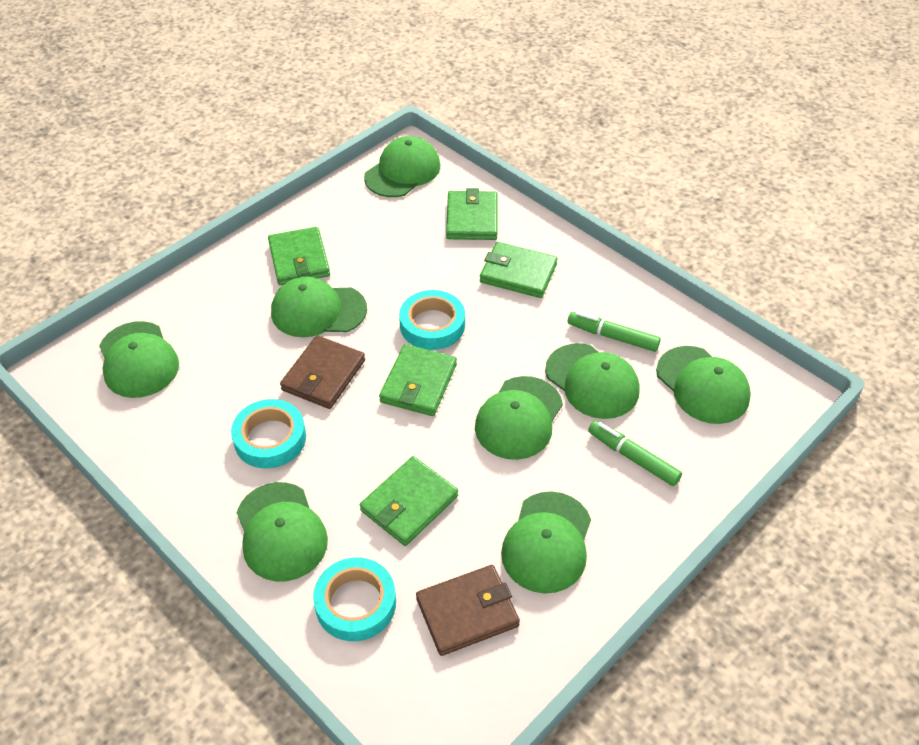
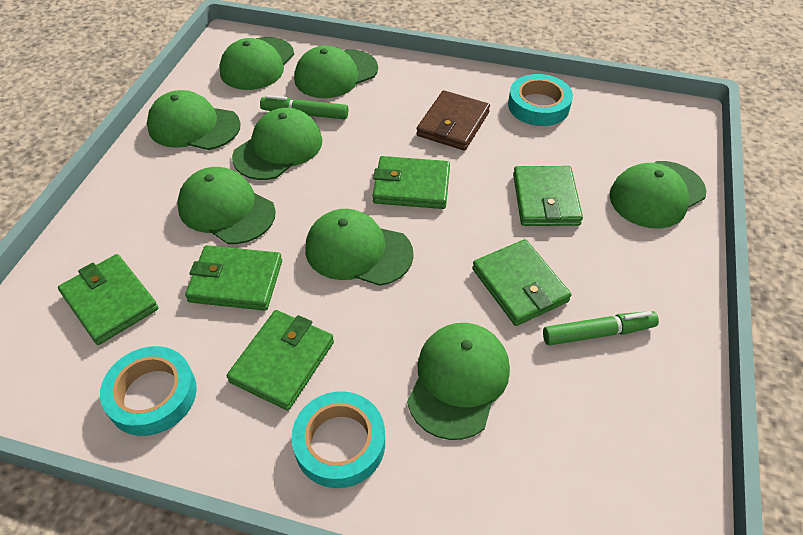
brown wallet: 2 -> 1
green wallet: 5 -> 6

